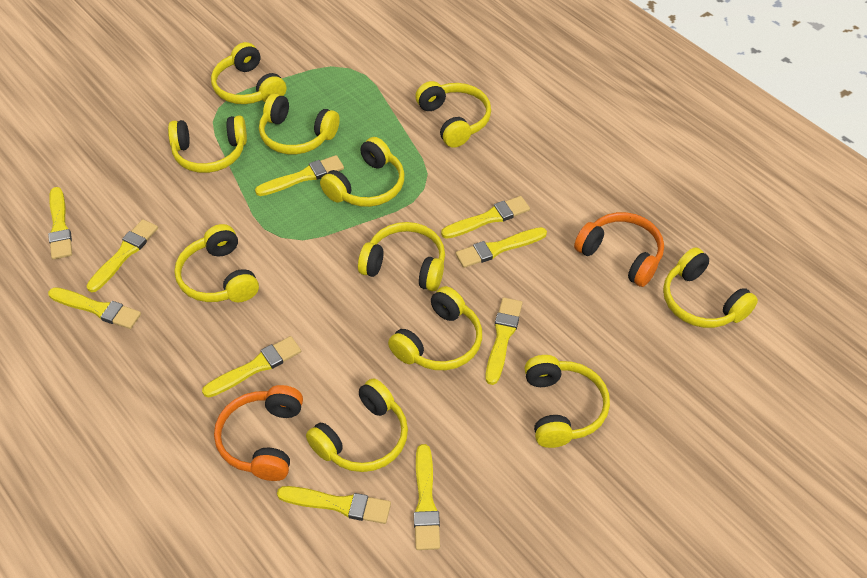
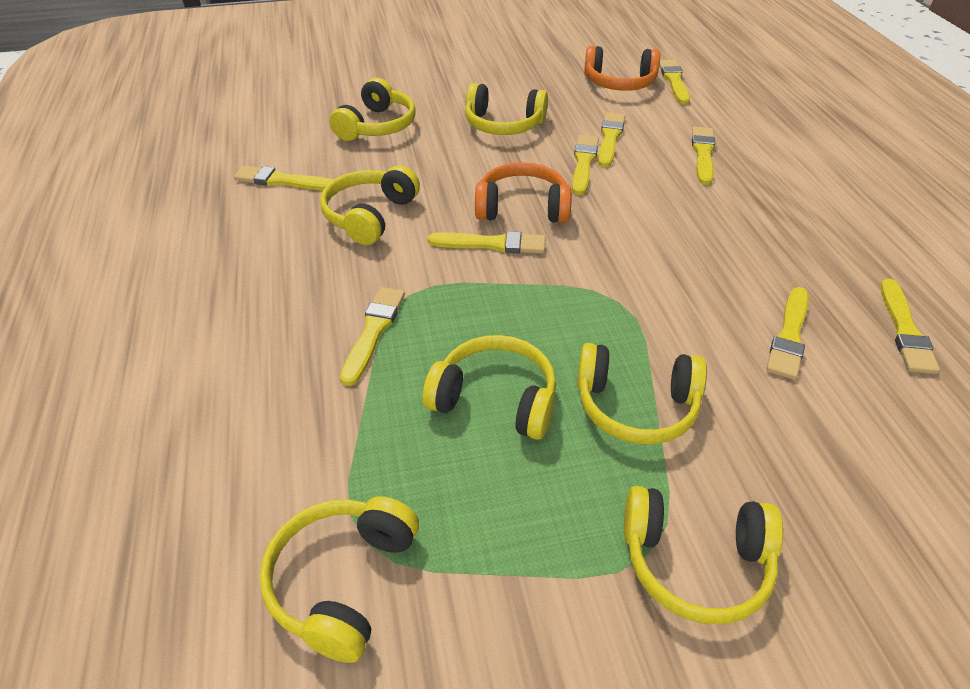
yellow brush: 10 -> 9
yellow headphones: 11 -> 7

